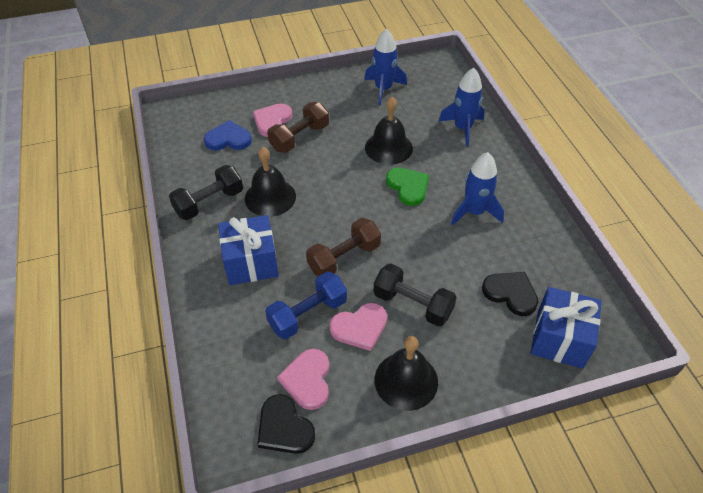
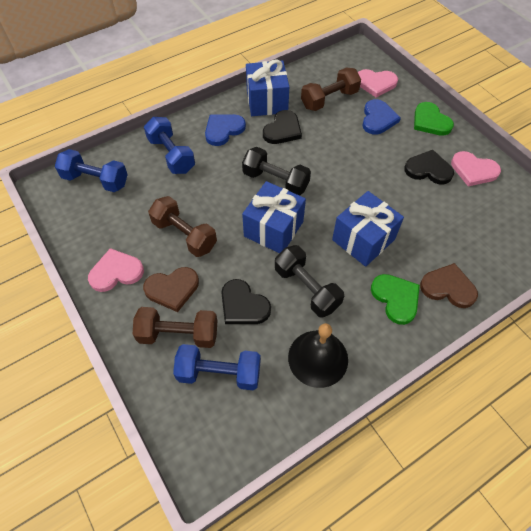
black bell: 3 -> 1
black heart: 2 -> 3
blue dumbbell: 1 -> 3
blue gift: 2 -> 3
blue heart: 1 -> 2
blue rocket: 3 -> 0
brown dumbbell: 2 -> 3
brown heart: 0 -> 2
green heart: 1 -> 2

